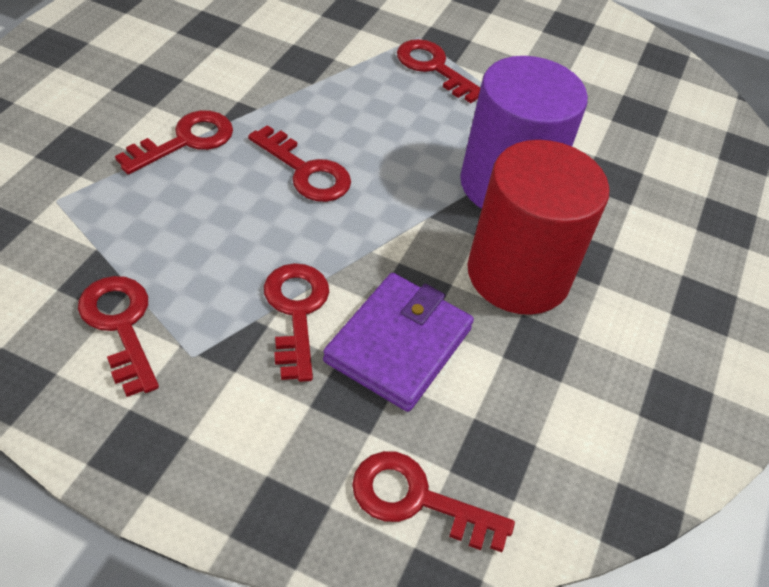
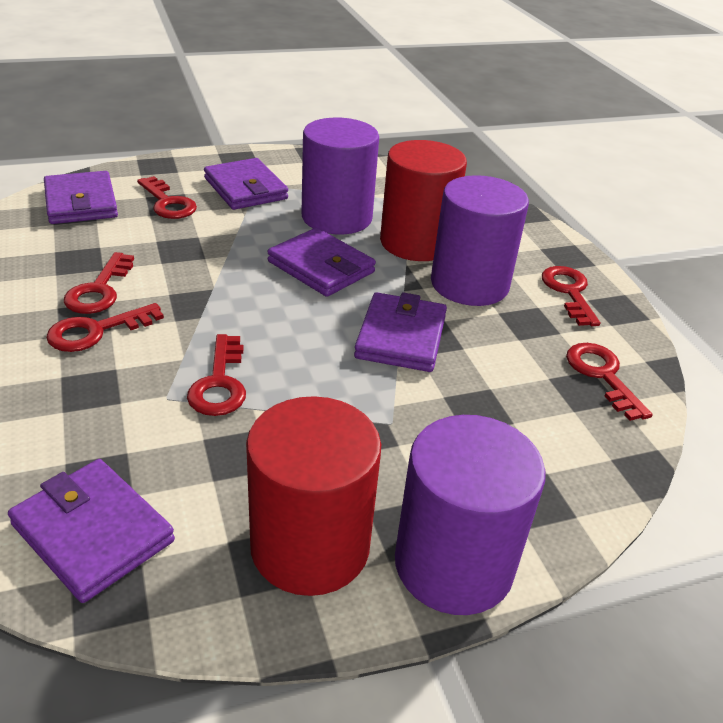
purple cylinder: 1 -> 3
purple wallet: 1 -> 5
red cylinder: 1 -> 2

